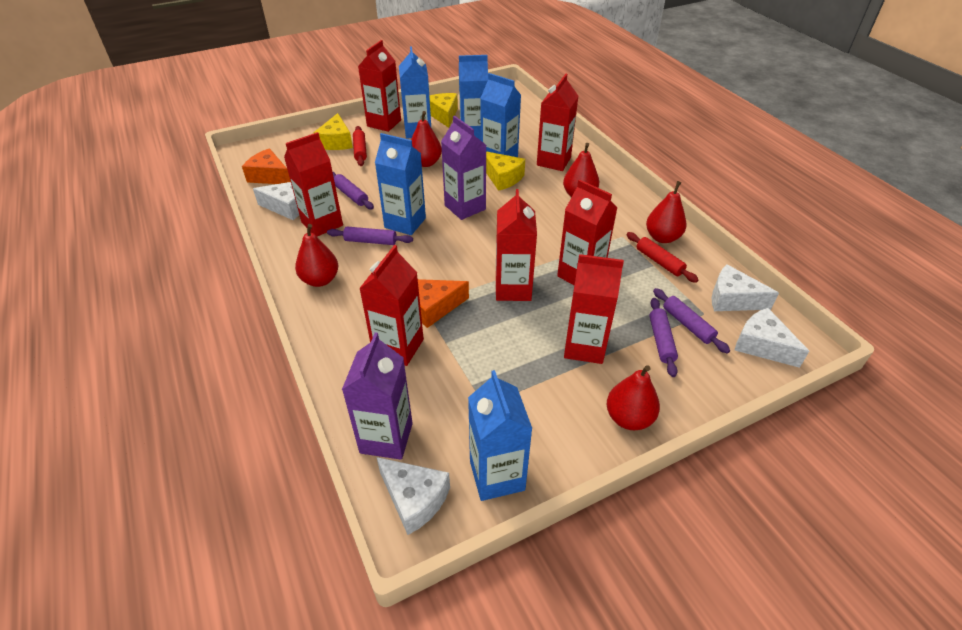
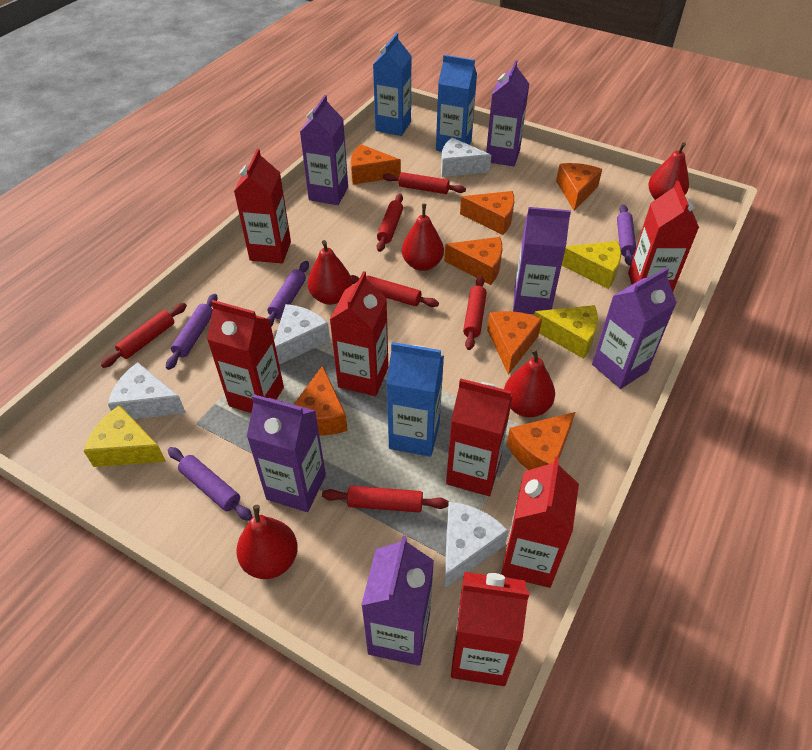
blue carton: 5 -> 3
orange cheese: 2 -> 7
purple carton: 2 -> 6
red rolling pin: 2 -> 6

